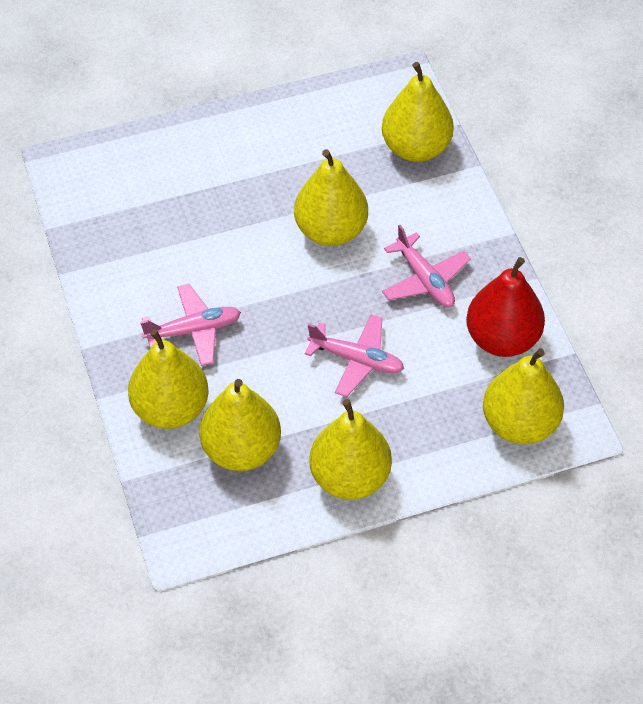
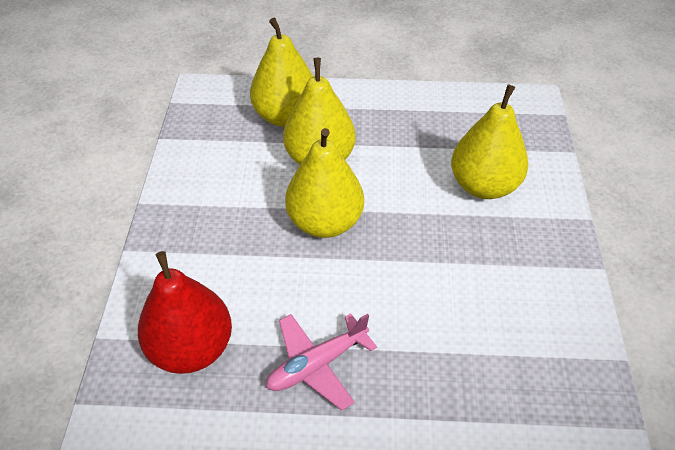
pink plane: 3 -> 1
yellow pear: 6 -> 4

